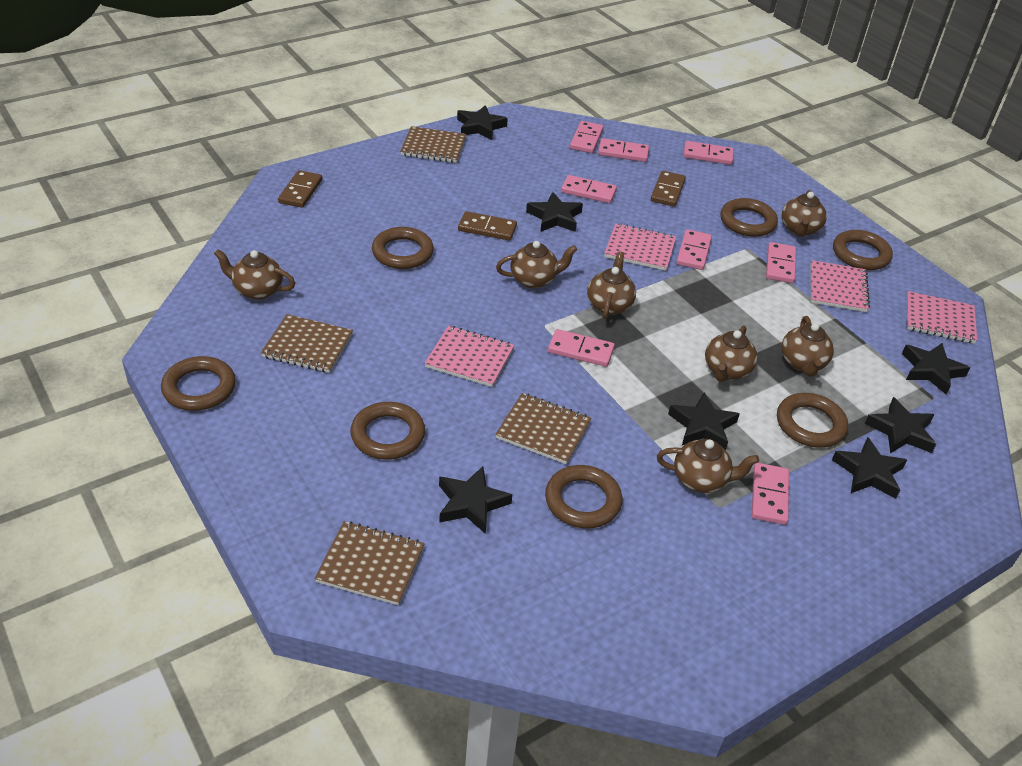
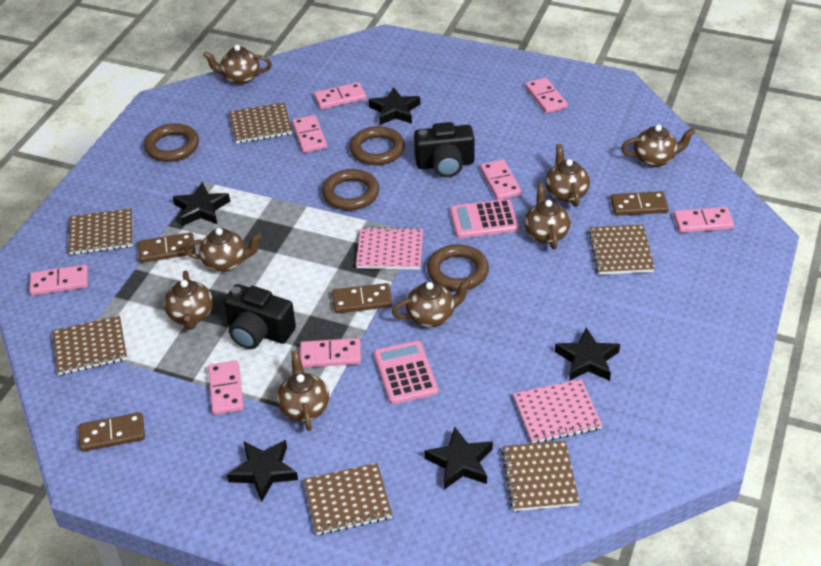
black camera: 0 -> 2
black star: 7 -> 5
brown domino: 3 -> 4
brown notebook: 4 -> 6
brown ring: 7 -> 4
brown teapot: 7 -> 8
pink calculator: 0 -> 2
pink notebook: 4 -> 2

